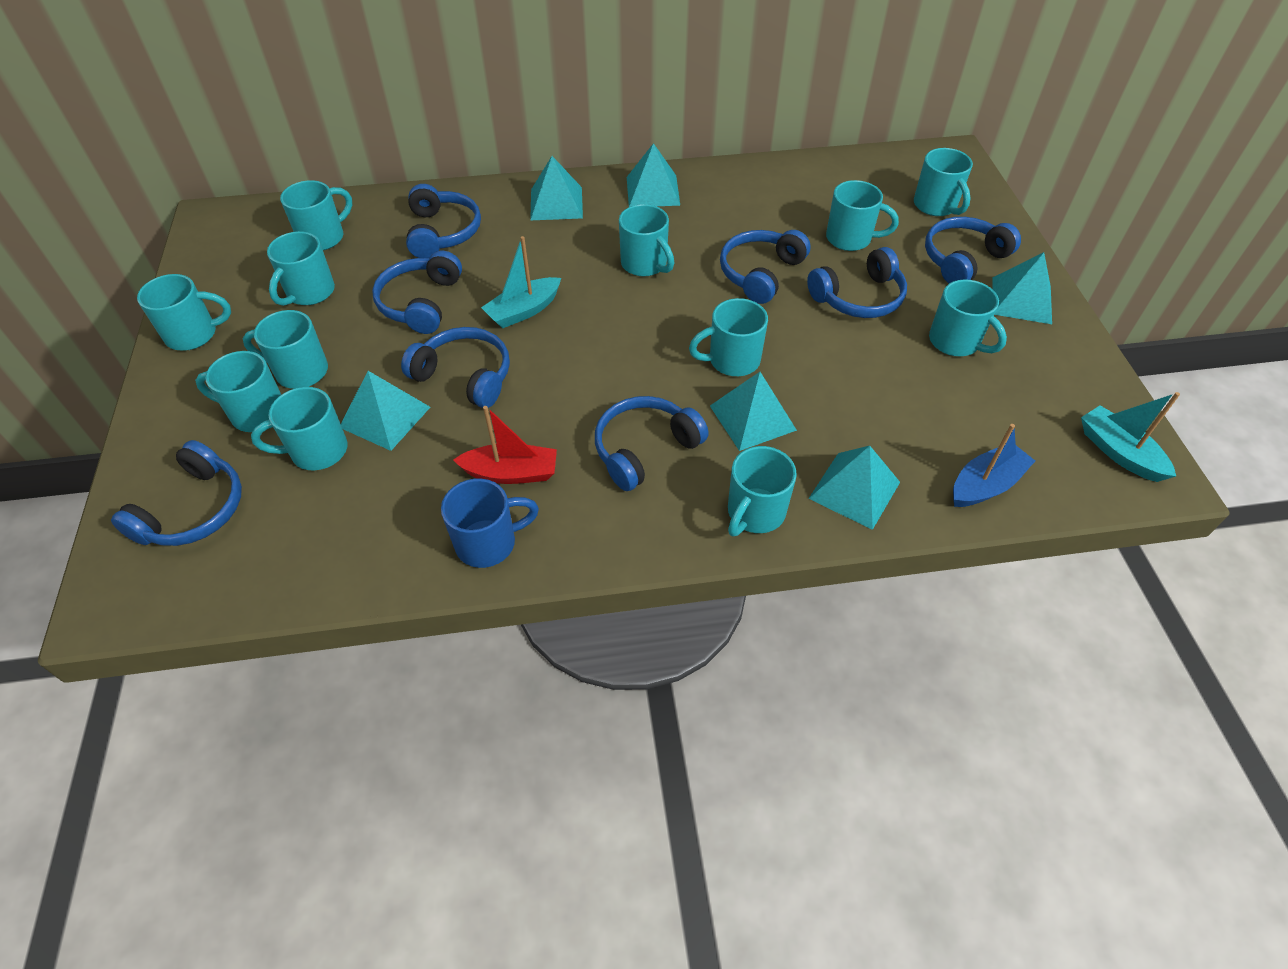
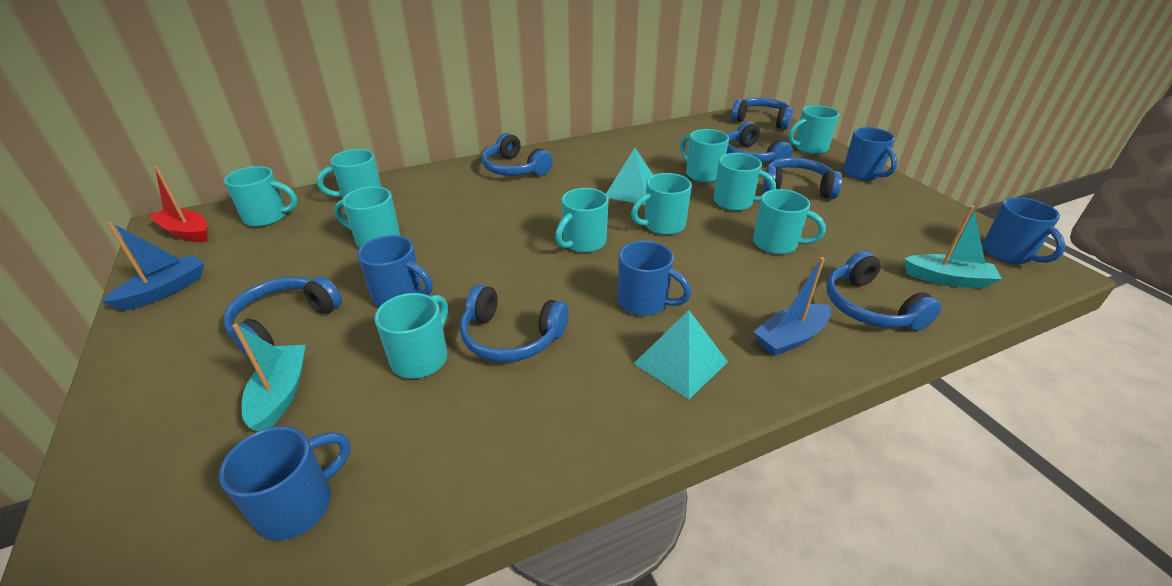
blue boat: 1 -> 2
blue headphones: 8 -> 7
blue mug: 1 -> 5
turquoise mug: 12 -> 10
turquoise pyramid: 6 -> 2

